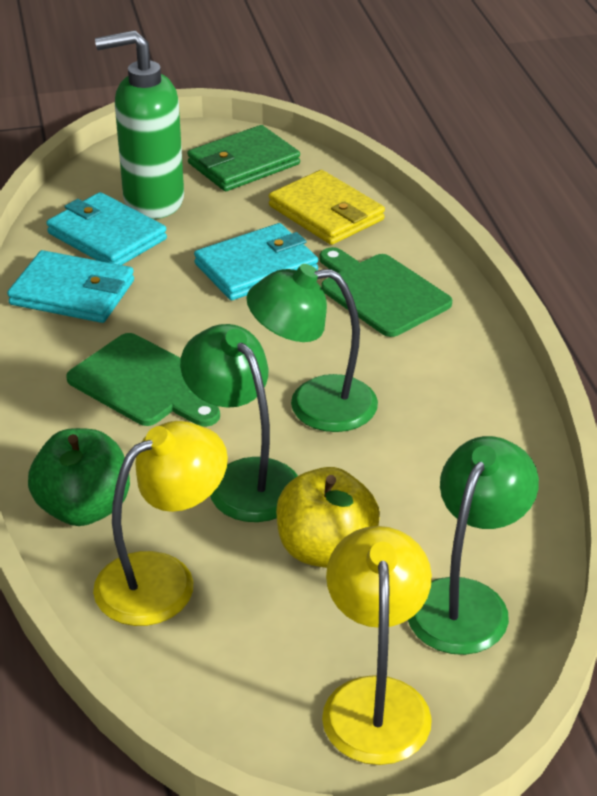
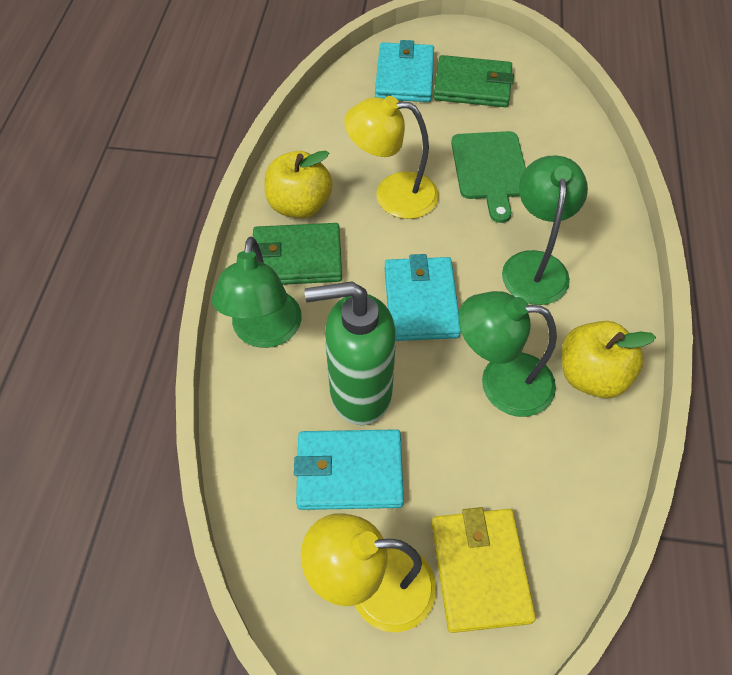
green apple: 1 -> 0
green cutting board: 2 -> 1
green wallet: 1 -> 2
yellow apple: 1 -> 2

